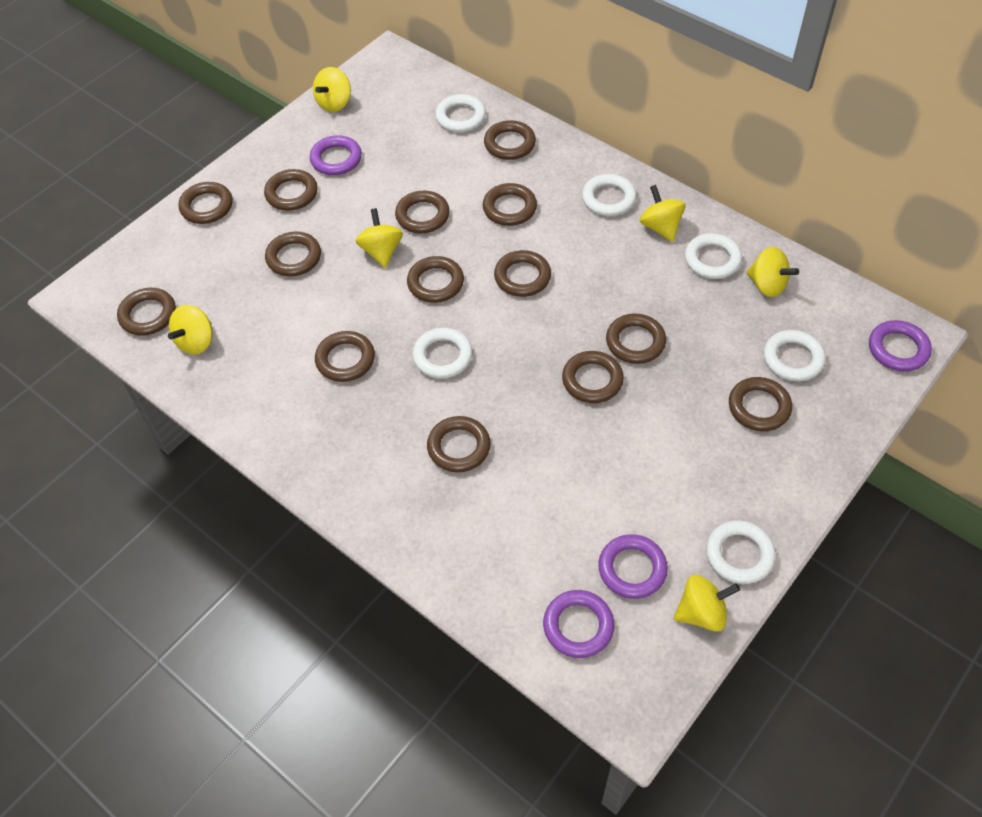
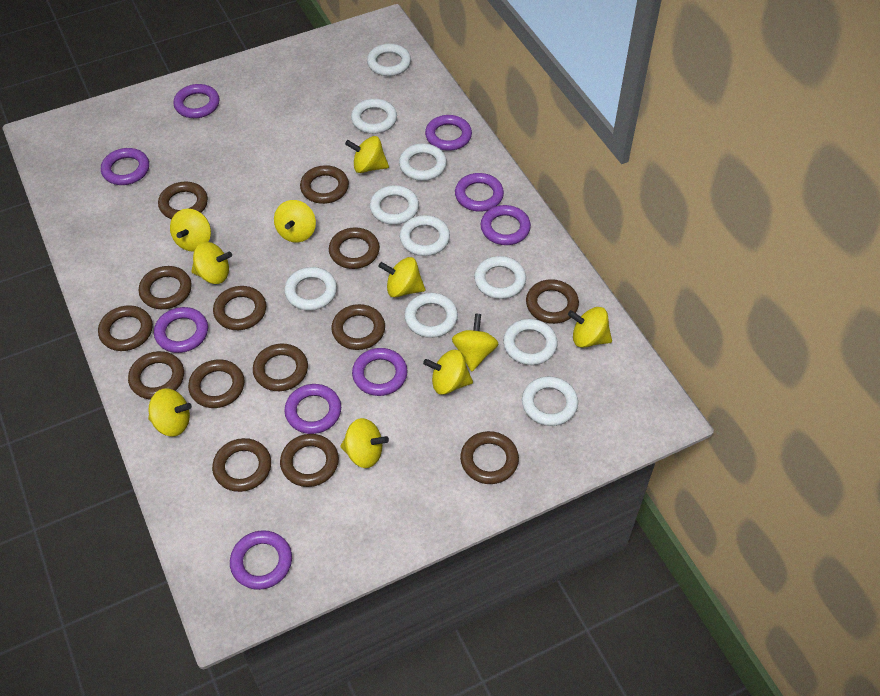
purple ring: 4 -> 9
white ring: 6 -> 10
yellow spinning top: 6 -> 10

